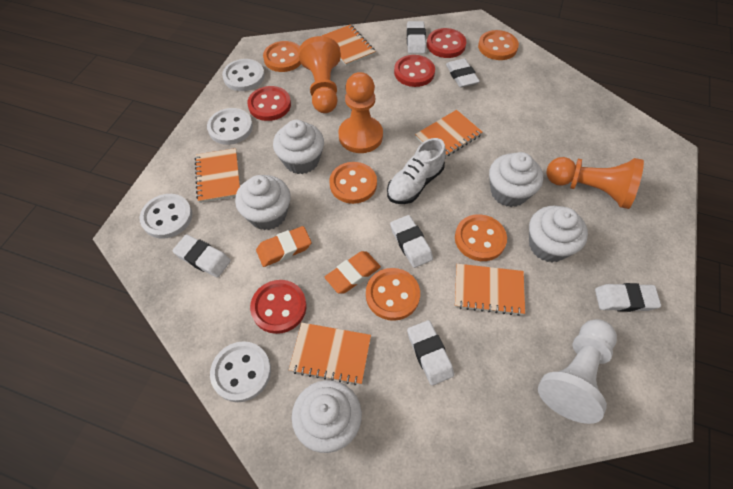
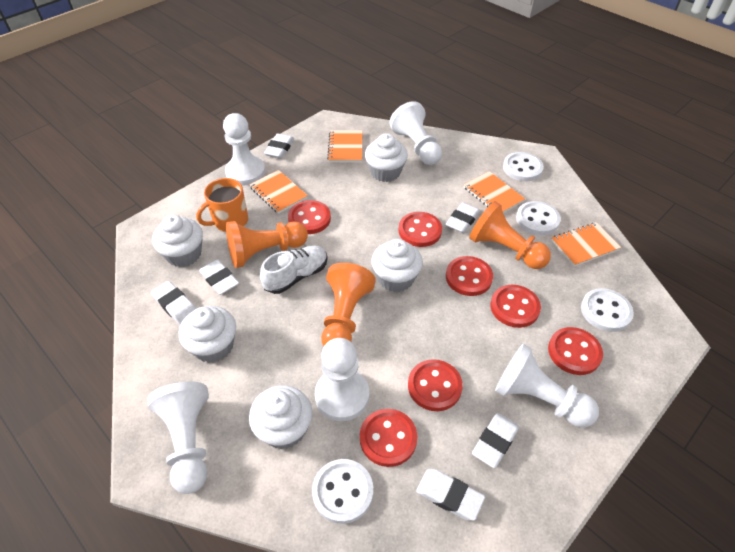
orange button: 5 -> 0
orange eraser: 2 -> 0
orange mug: 0 -> 1
orange notebook: 5 -> 4
red button: 4 -> 7
white pawn: 1 -> 5

